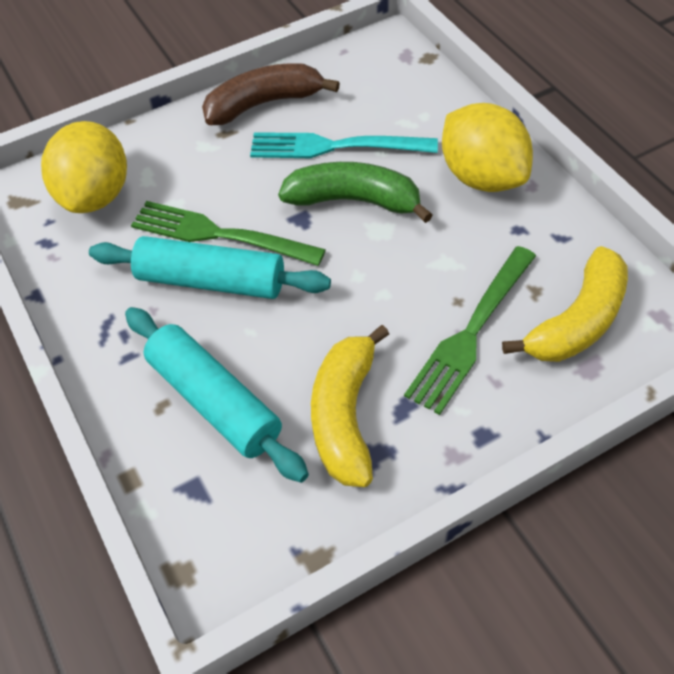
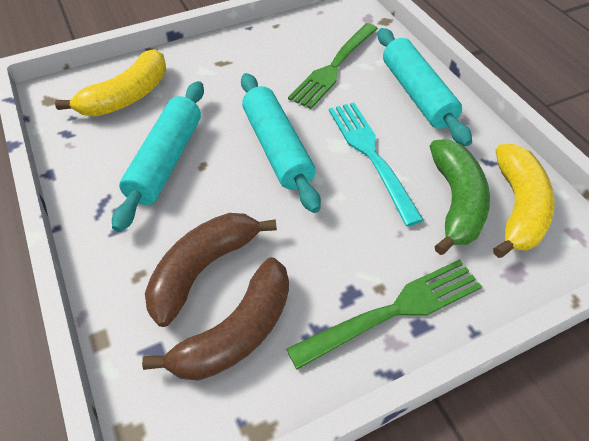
brown banana: 1 -> 2
turquoise rolling pin: 2 -> 3
yellow lemon: 2 -> 0

